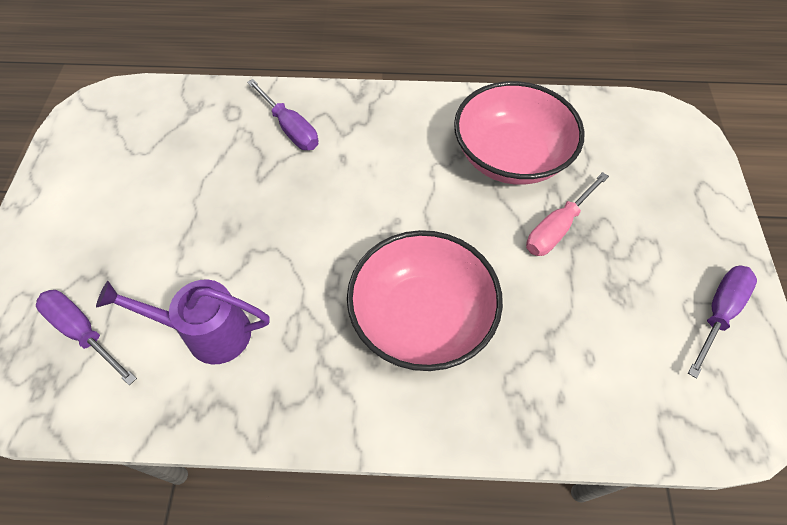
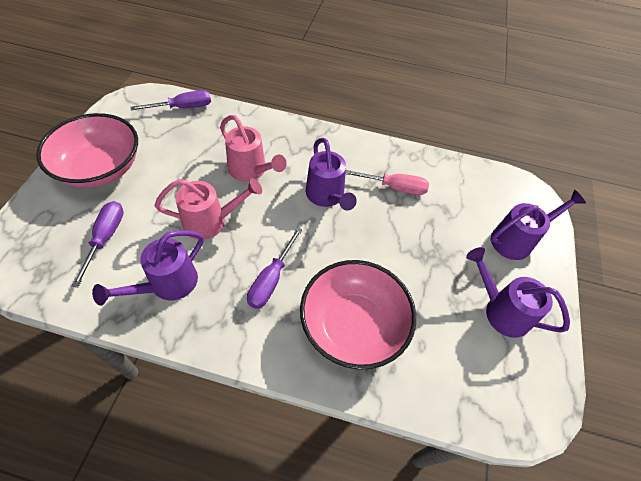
pink watering can: 0 -> 2
purple watering can: 1 -> 4

